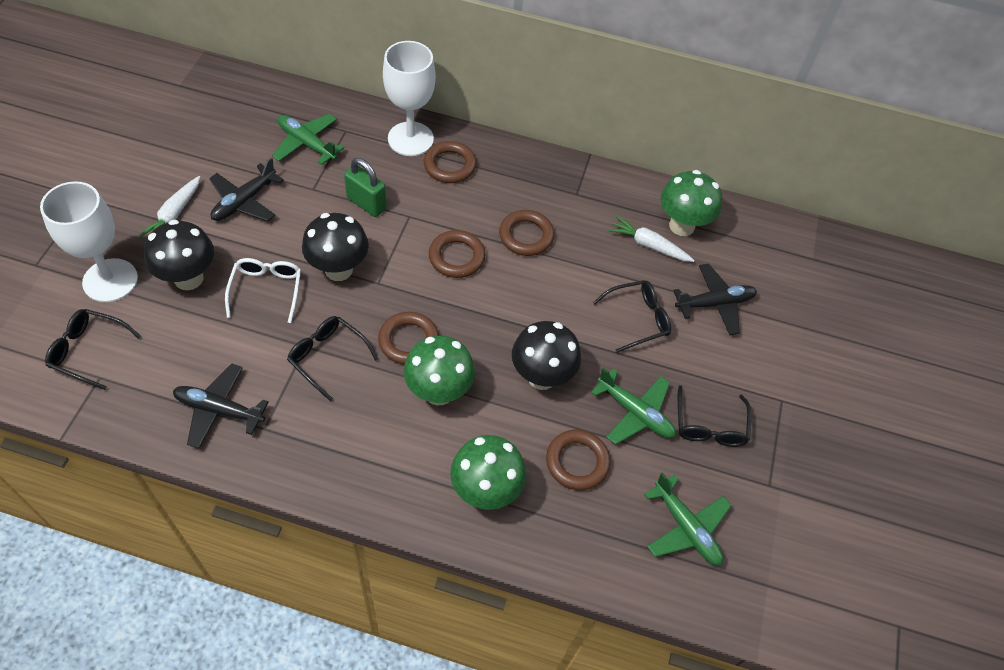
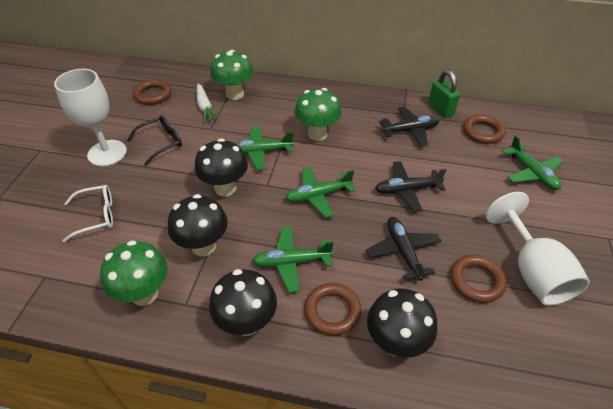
black glasses: 4 -> 1
black mushroom: 3 -> 4
brown ring: 5 -> 4
green plane: 3 -> 4
white carrot: 2 -> 1

